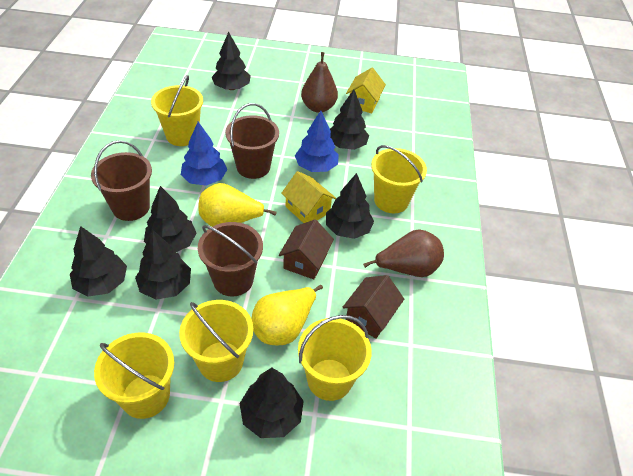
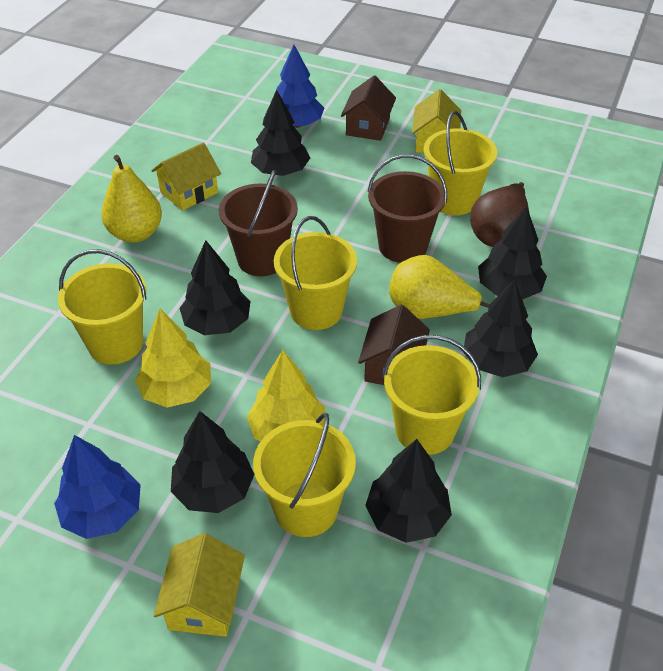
black tree: 7 -> 6
brown bucket: 3 -> 2
brown pear: 2 -> 1
yellow house: 2 -> 3
yellow tree: 0 -> 2

